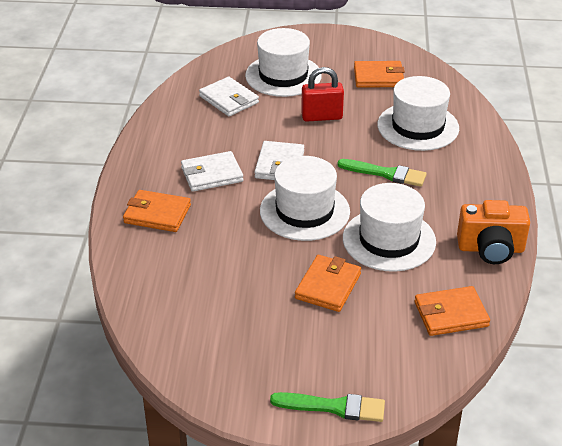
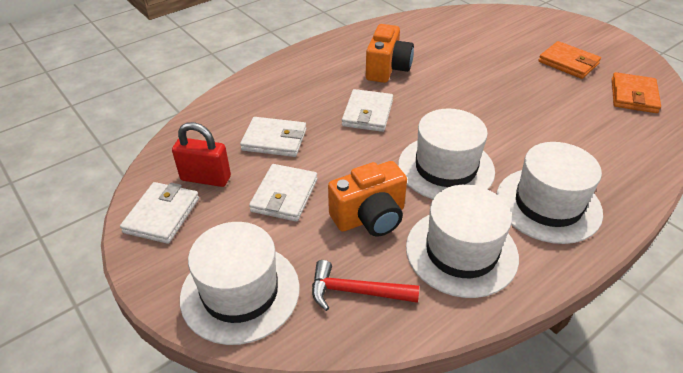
green brush: 2 -> 0
orange camera: 1 -> 2
orange wallet: 4 -> 2
red hammer: 0 -> 1
white wallet: 3 -> 4

